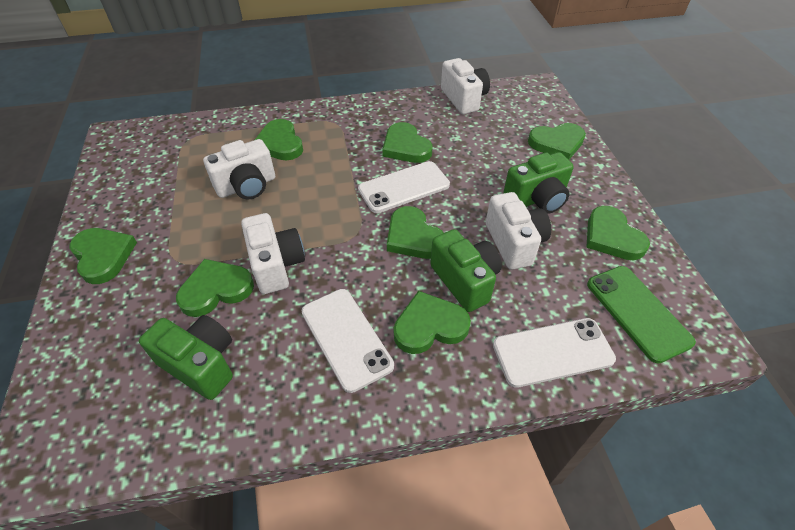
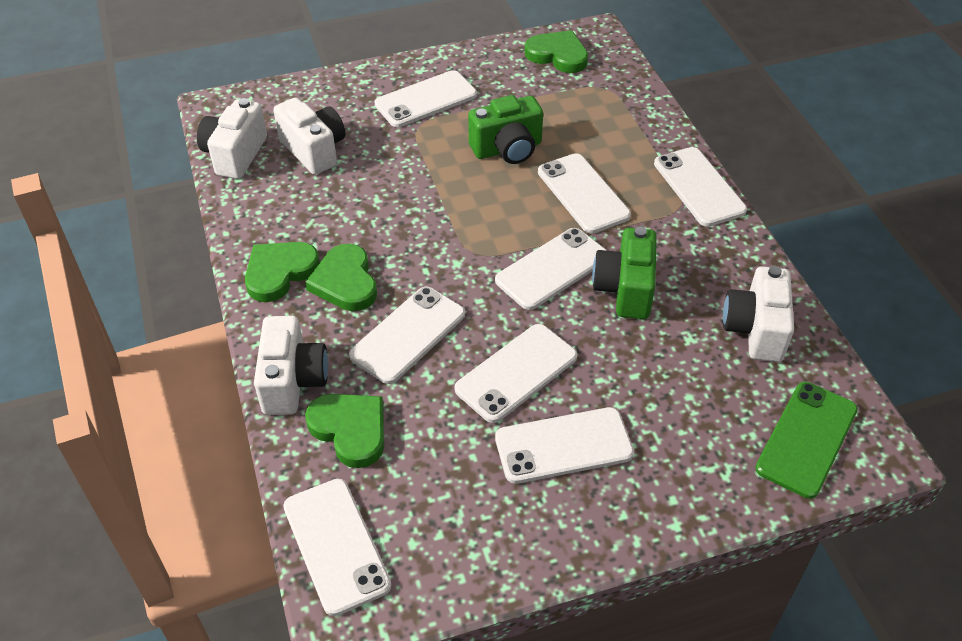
green camera: 3 -> 2
green heart: 8 -> 4
white phone: 3 -> 8

